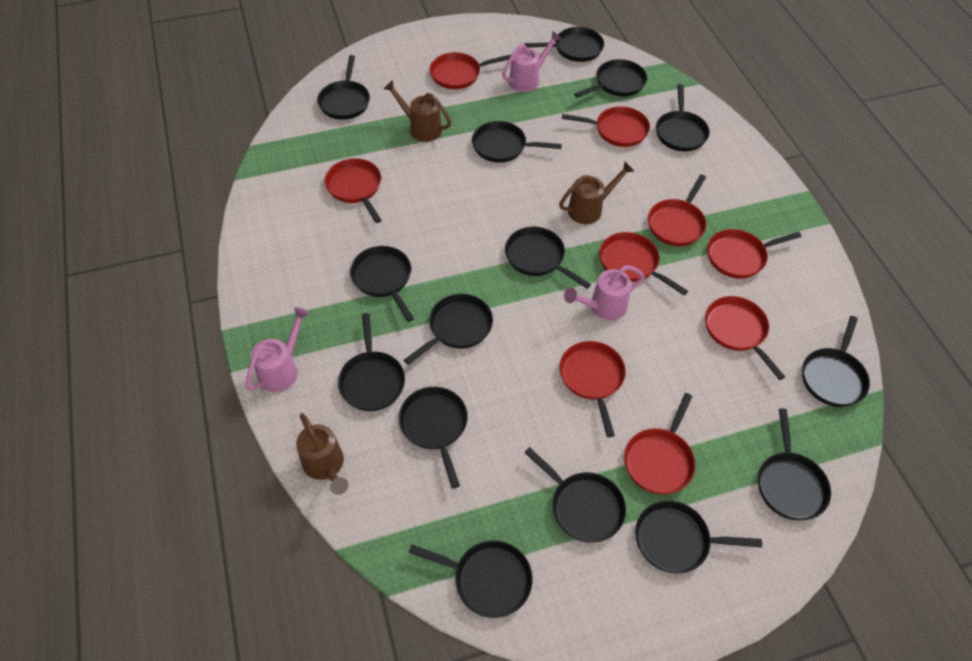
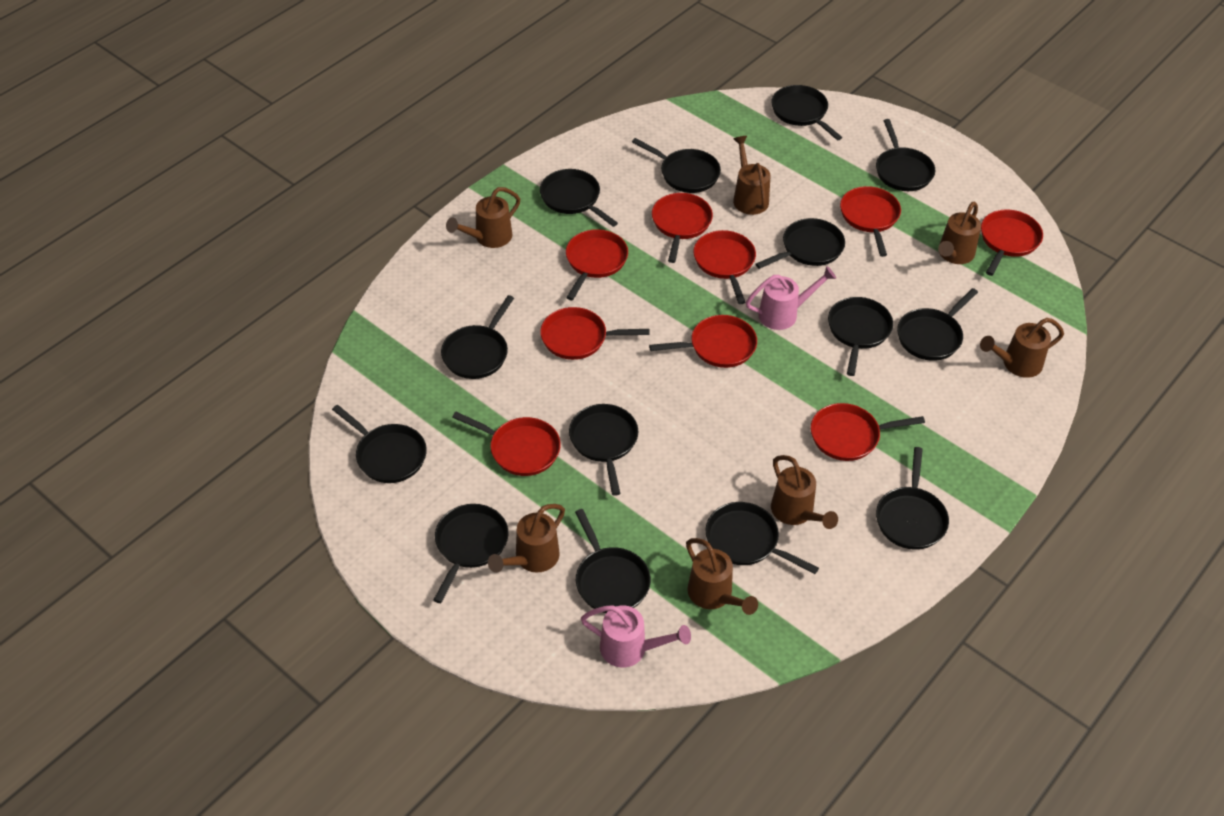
black pan: 15 -> 14
brown watering can: 3 -> 7
pink watering can: 3 -> 2

